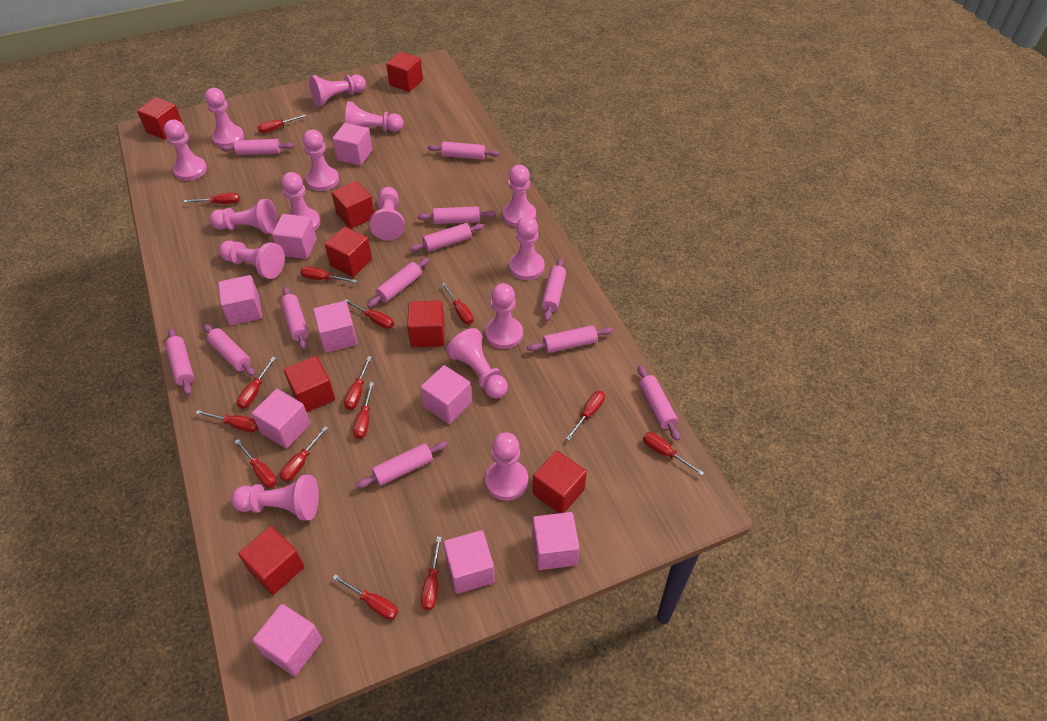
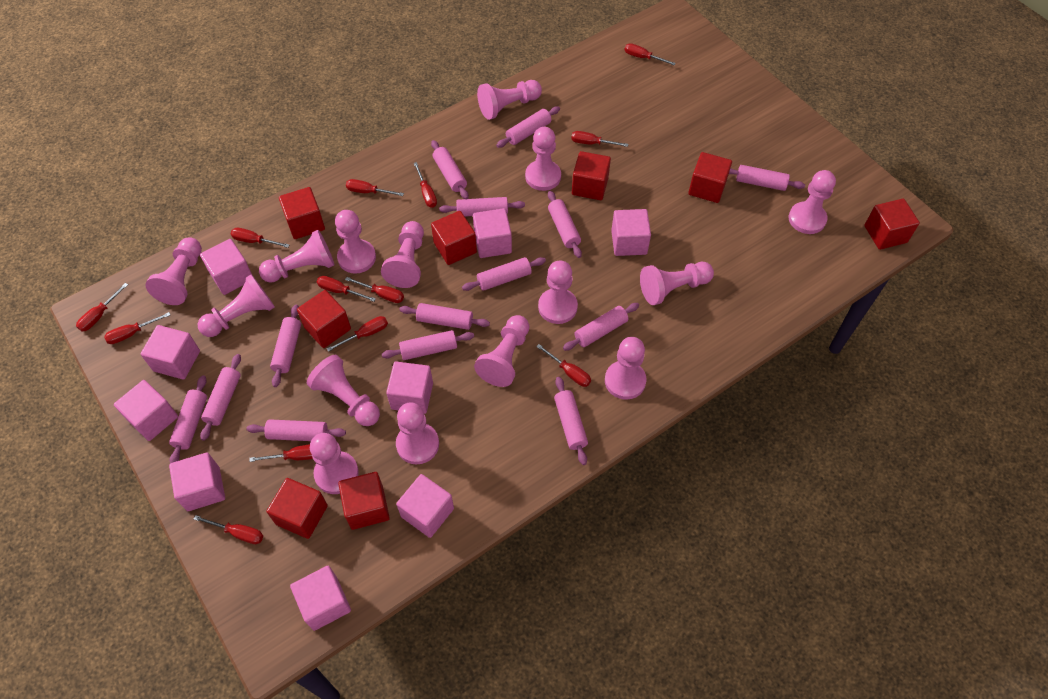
pink rolling pin: 12 -> 14
red screwdriver: 15 -> 13

